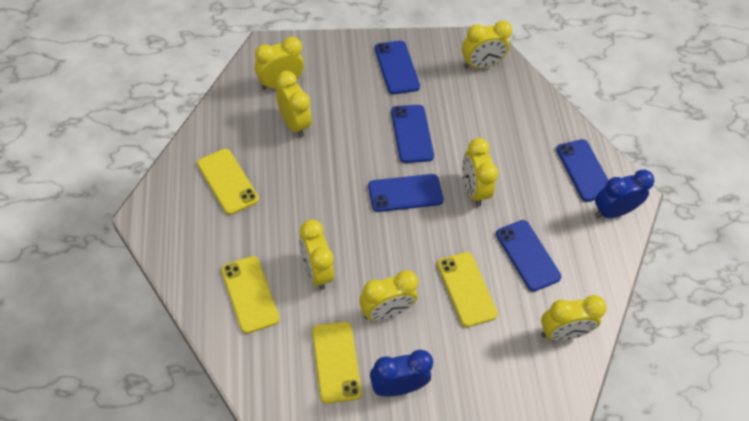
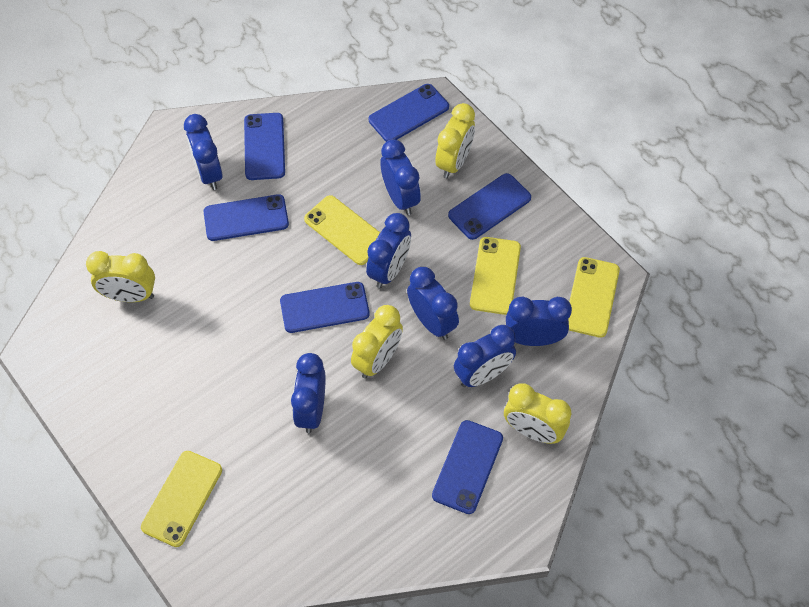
blue clock: 2 -> 7
blue phone: 5 -> 6
yellow clock: 7 -> 4

